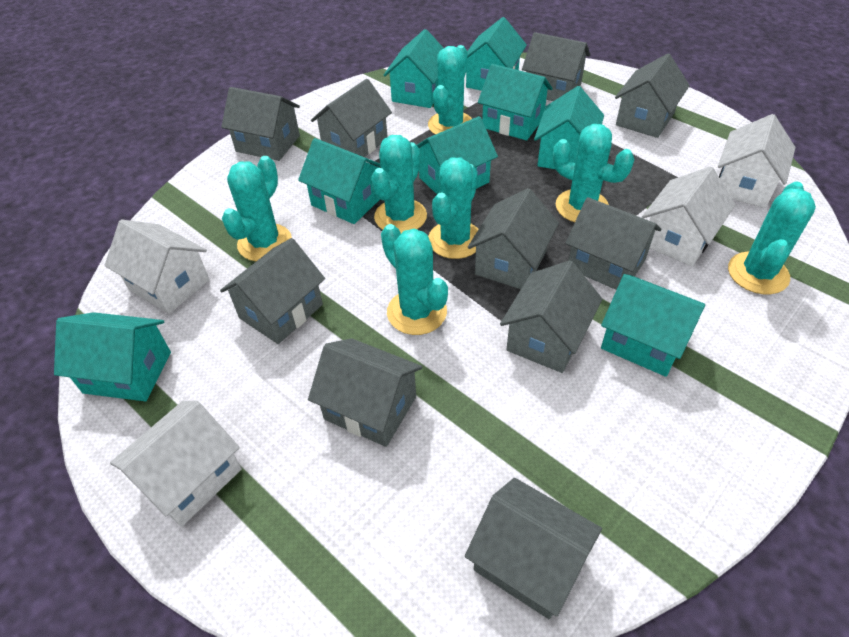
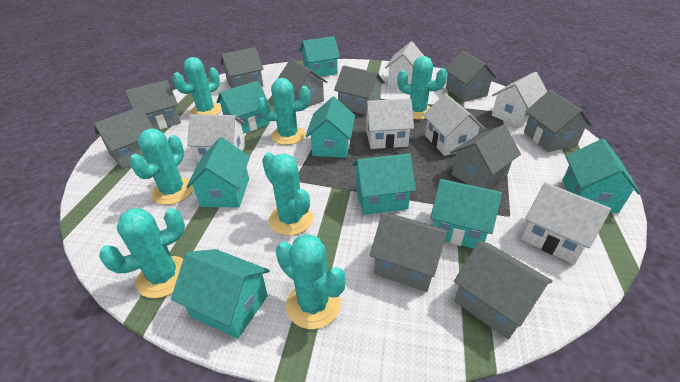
white house: 4 -> 6

